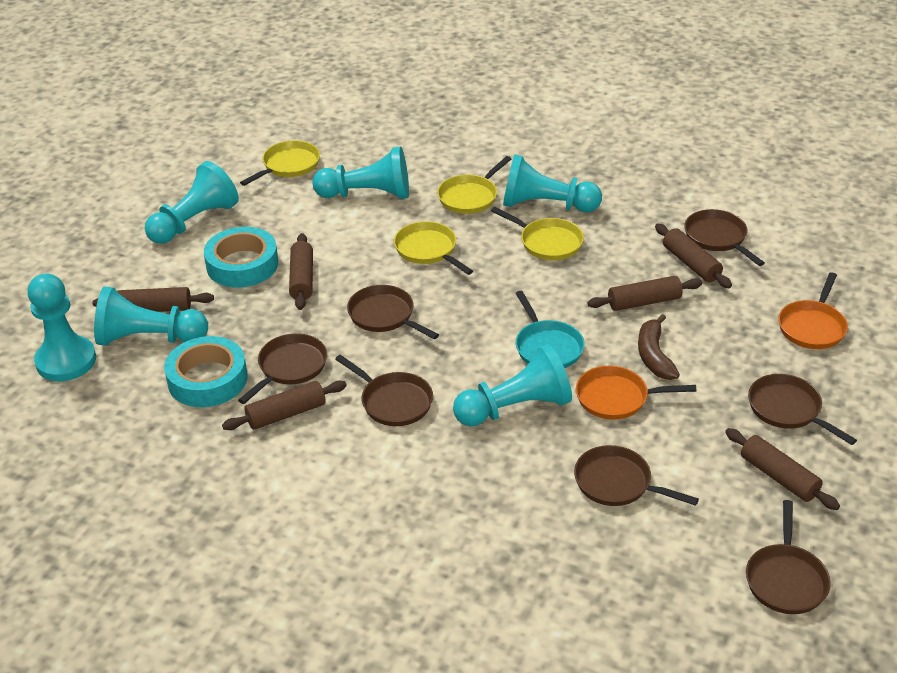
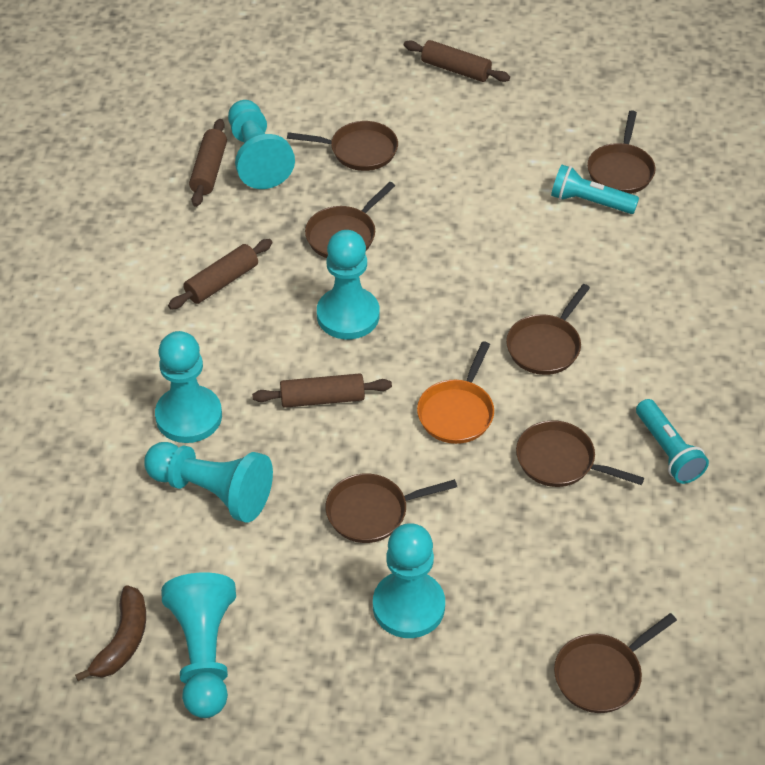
brown rolling pin: 6 -> 4
orange pan: 2 -> 1
turquoise flashlight: 0 -> 2
turquoise pan: 1 -> 0
turquoise tape: 2 -> 0
yellow pan: 4 -> 0

